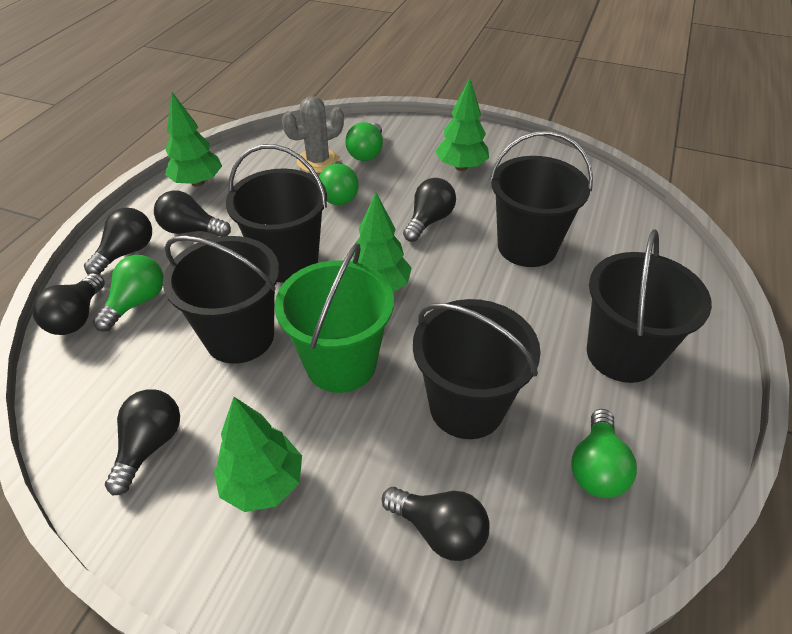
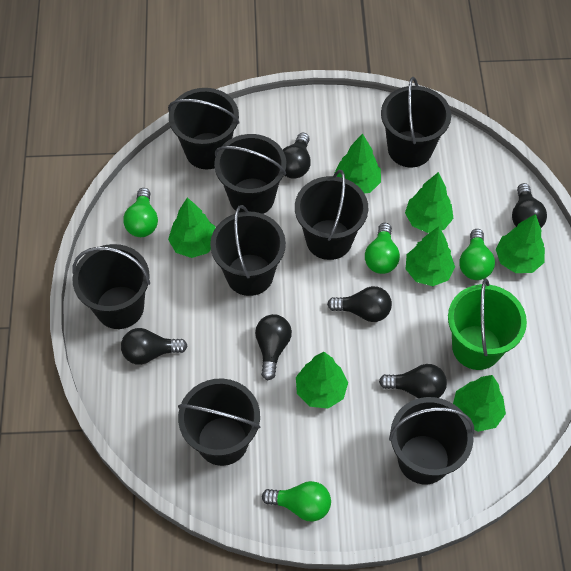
black bucket: 5 -> 8
green tree: 4 -> 7
grey cactus: 1 -> 0

